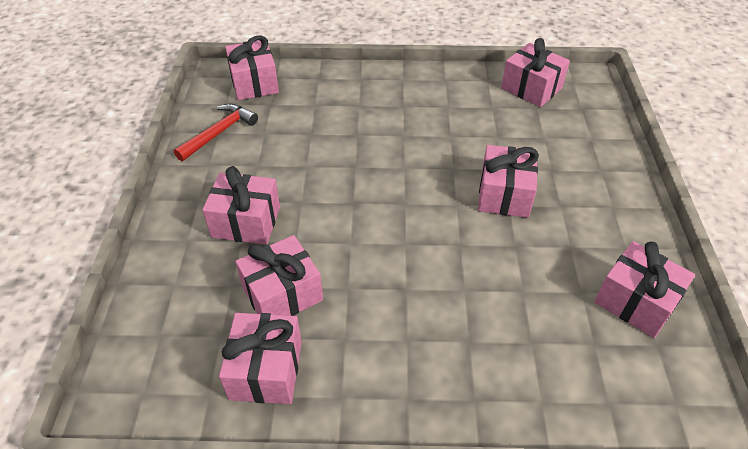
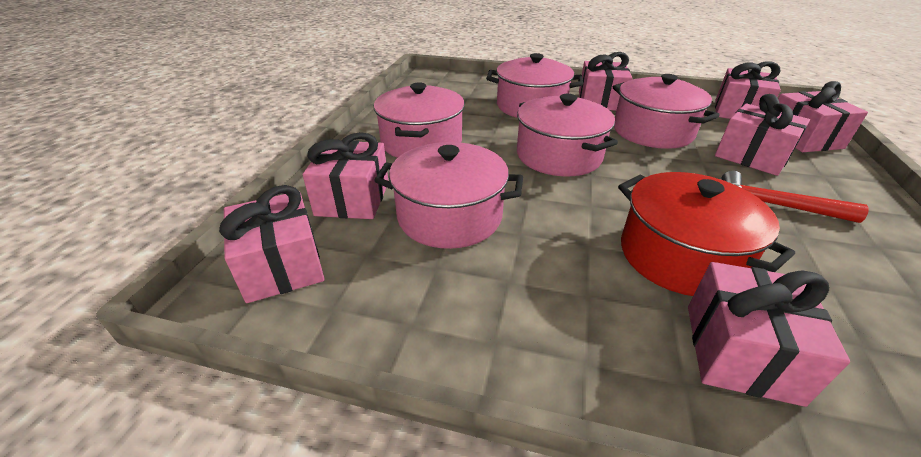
pink pot: 0 -> 5
red pot: 0 -> 1

